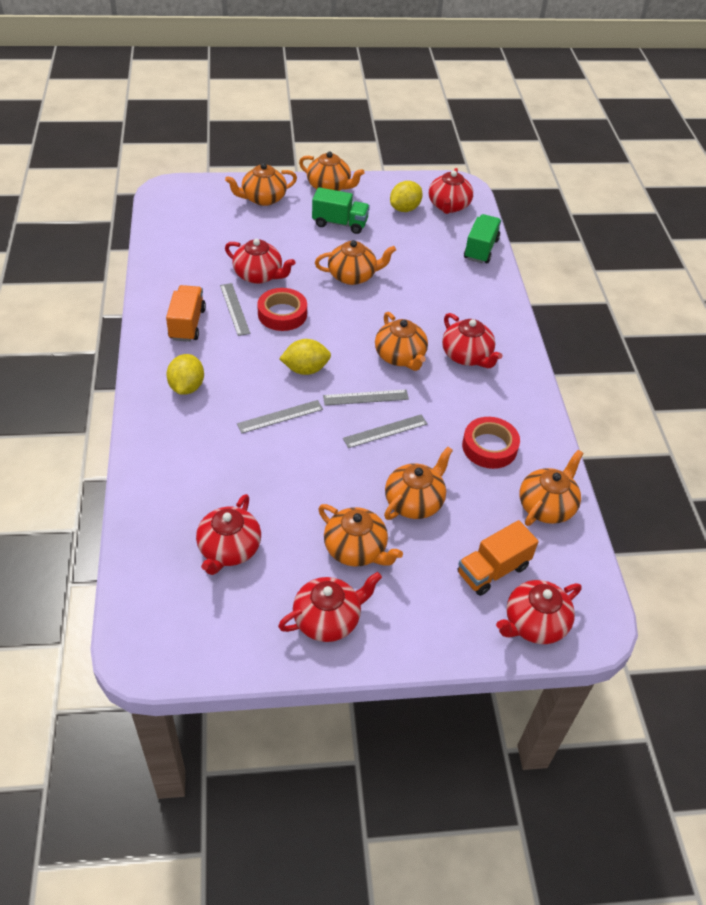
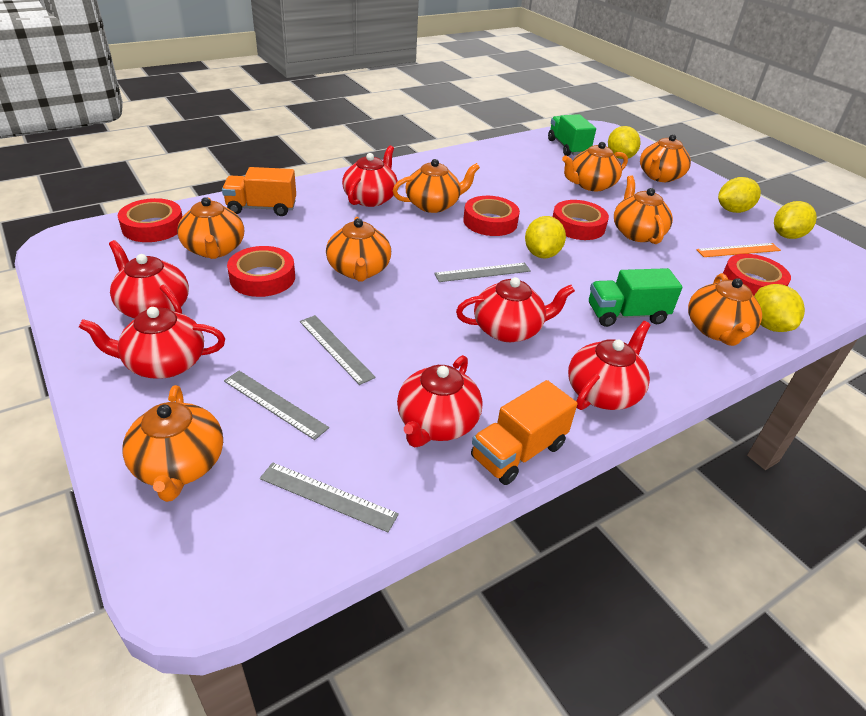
orange ruler: 0 -> 1
orange teapot: 7 -> 8
red tape: 2 -> 5
yellow lemon: 3 -> 5

